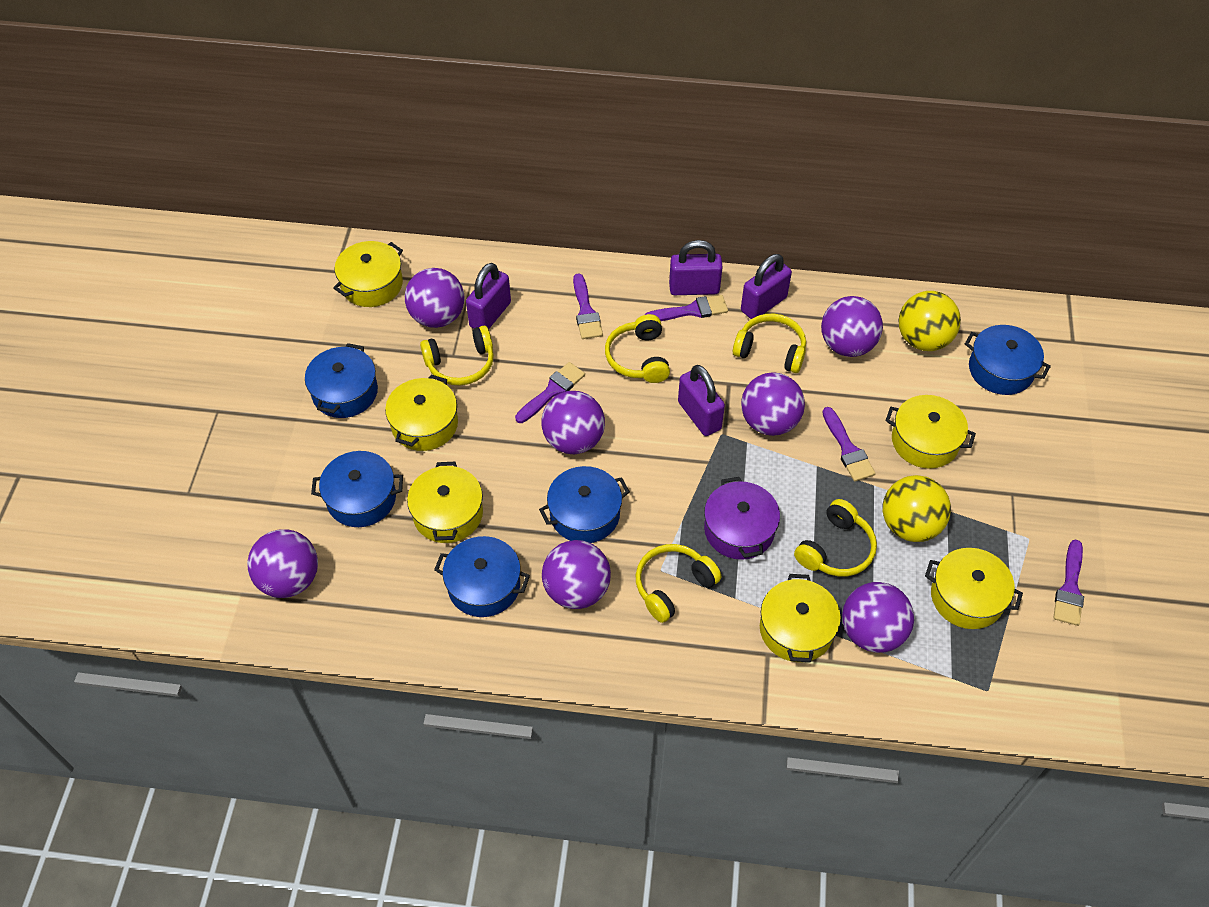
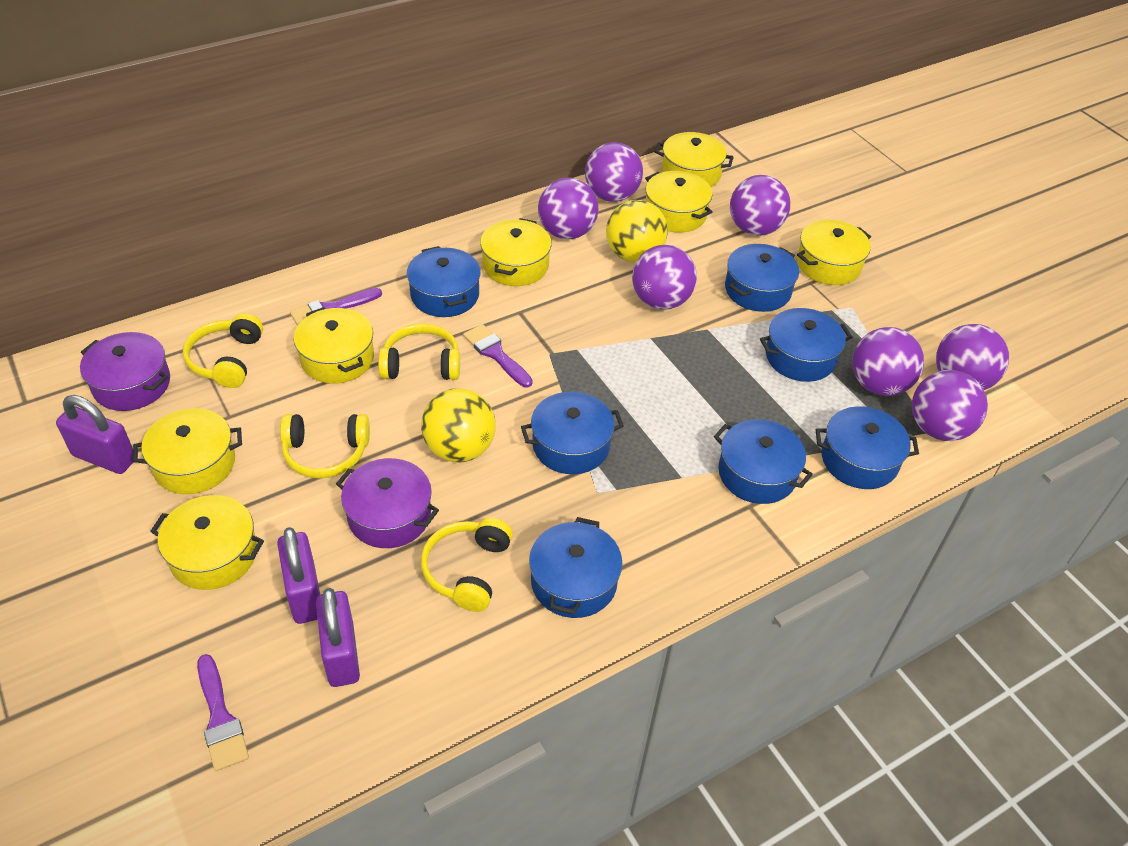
blue pot: 5 -> 7
purple brush: 5 -> 3
purple padlock: 4 -> 3
purple pot: 1 -> 2
yellow headphones: 5 -> 4
yellow pot: 6 -> 7

